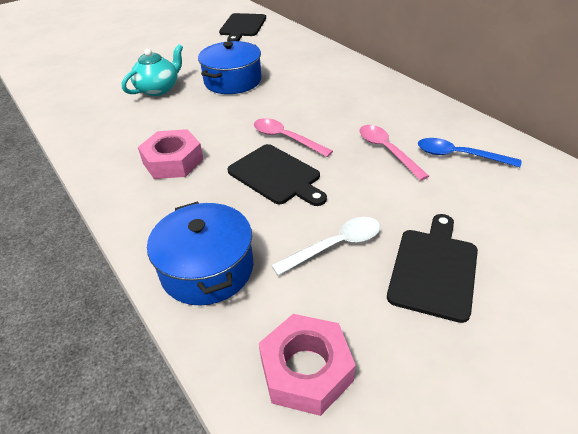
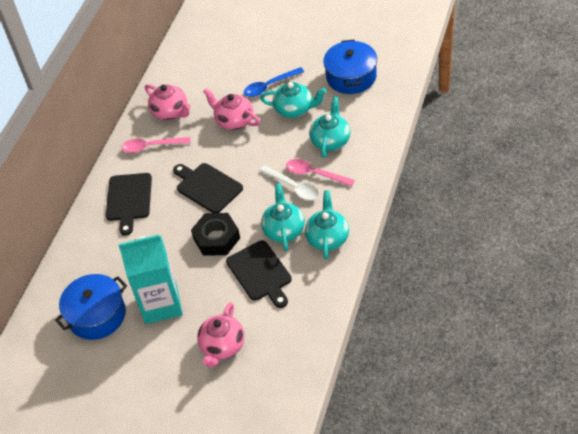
black nut: 0 -> 1
pink nut: 2 -> 0
pink teapot: 0 -> 3
turquoise carton: 0 -> 1
turquoise teapot: 1 -> 4

